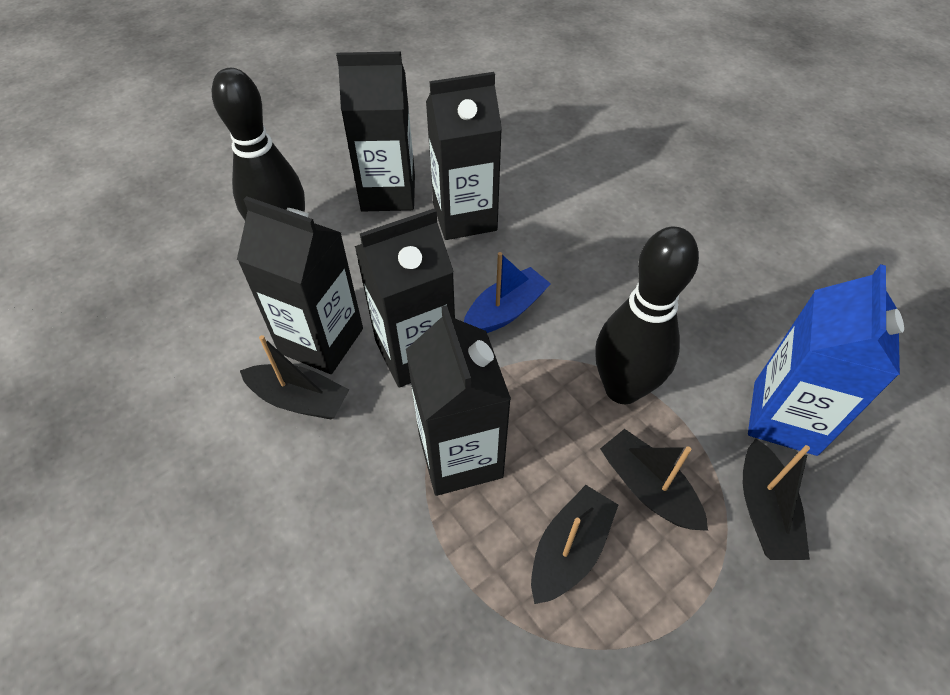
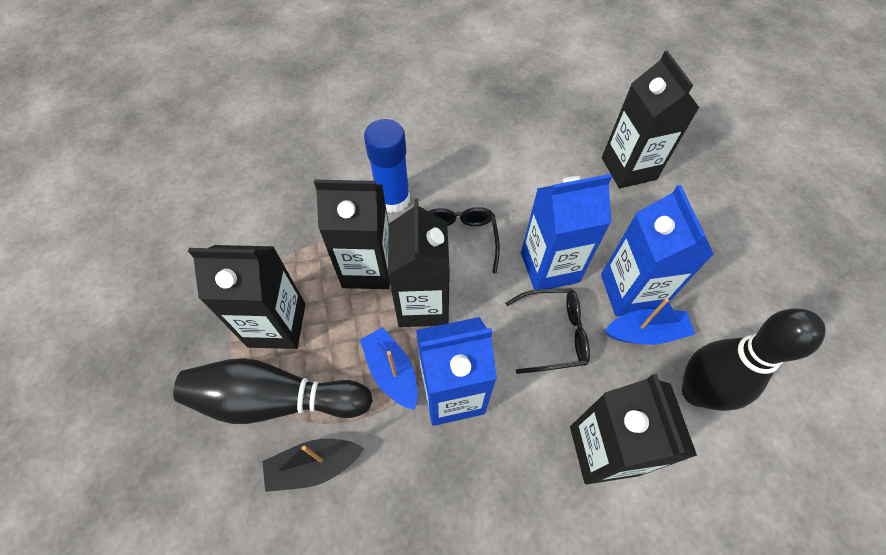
black boat: 4 -> 1
black glasses: 0 -> 2
blue boat: 1 -> 2
blue carton: 1 -> 3
blue glue stick: 0 -> 1

